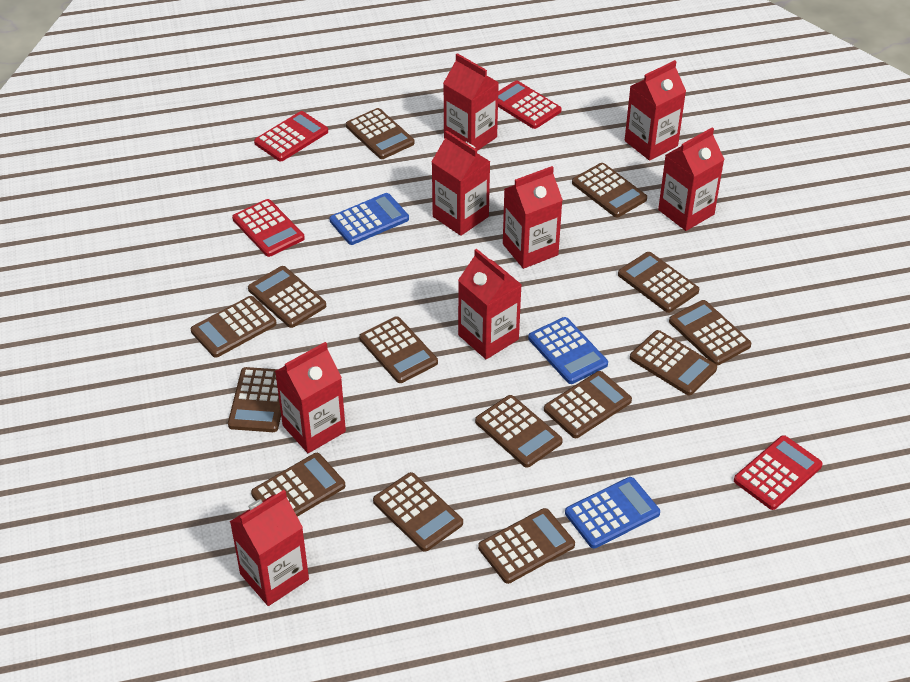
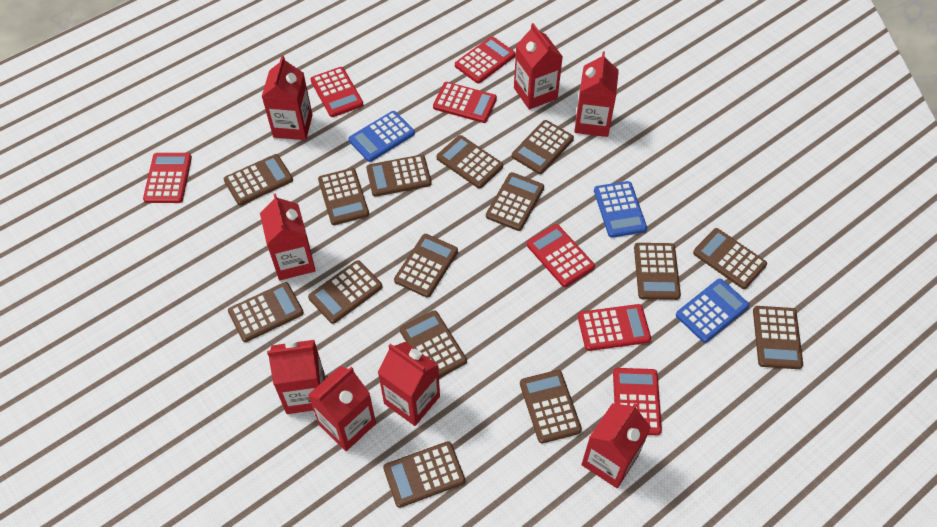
brown calculator: 14 -> 15
red calculator: 4 -> 7

